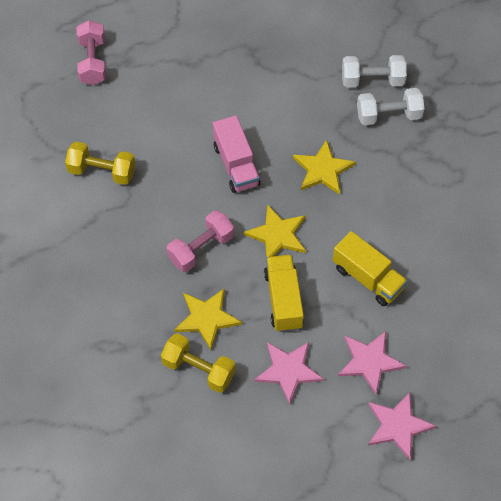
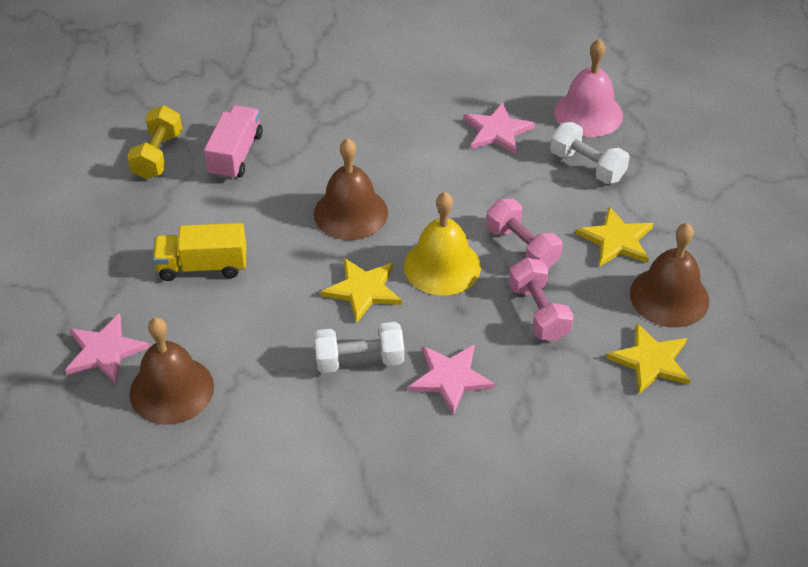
brown bell: 0 -> 3
pink bell: 0 -> 1
yellow bell: 0 -> 1
yellow dumbbell: 2 -> 1
yellow truck: 2 -> 1

